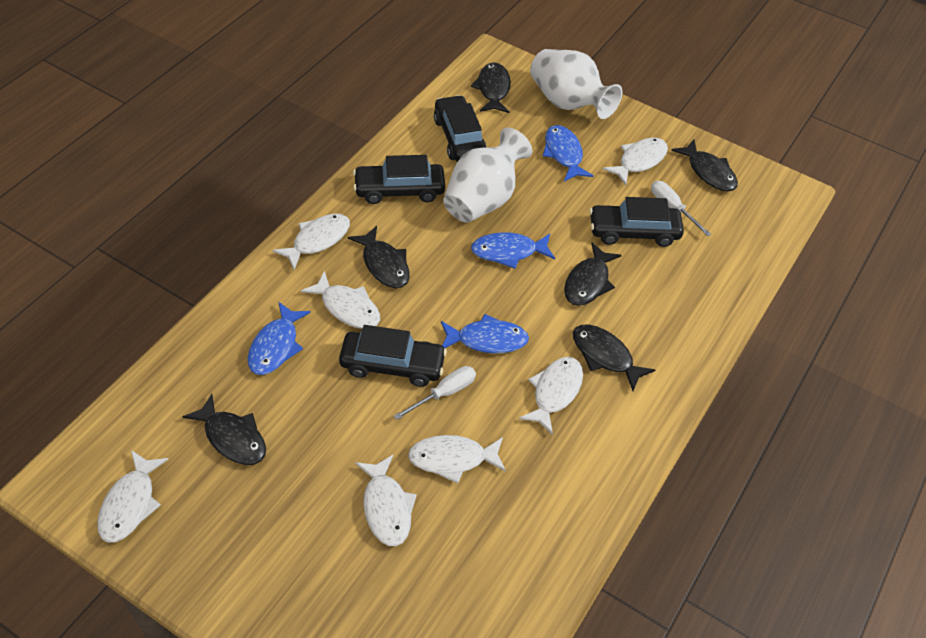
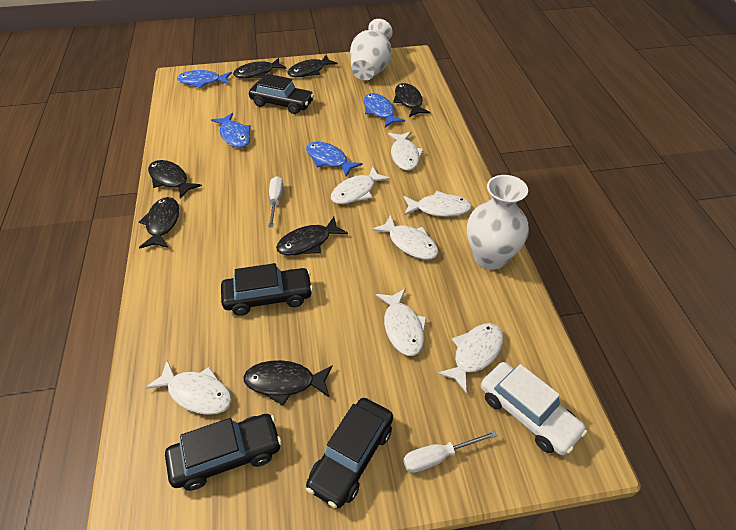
black fish: 6 -> 7
white car: 0 -> 1

